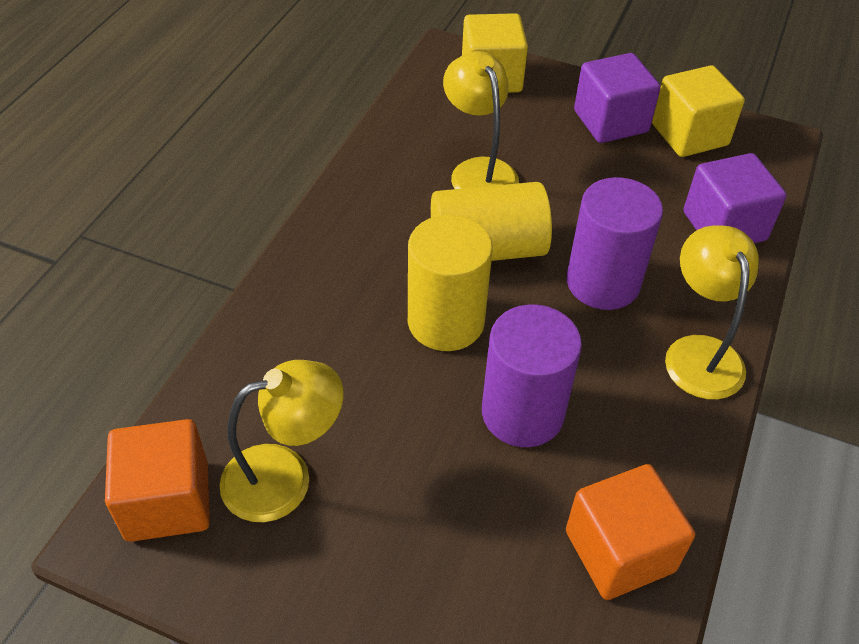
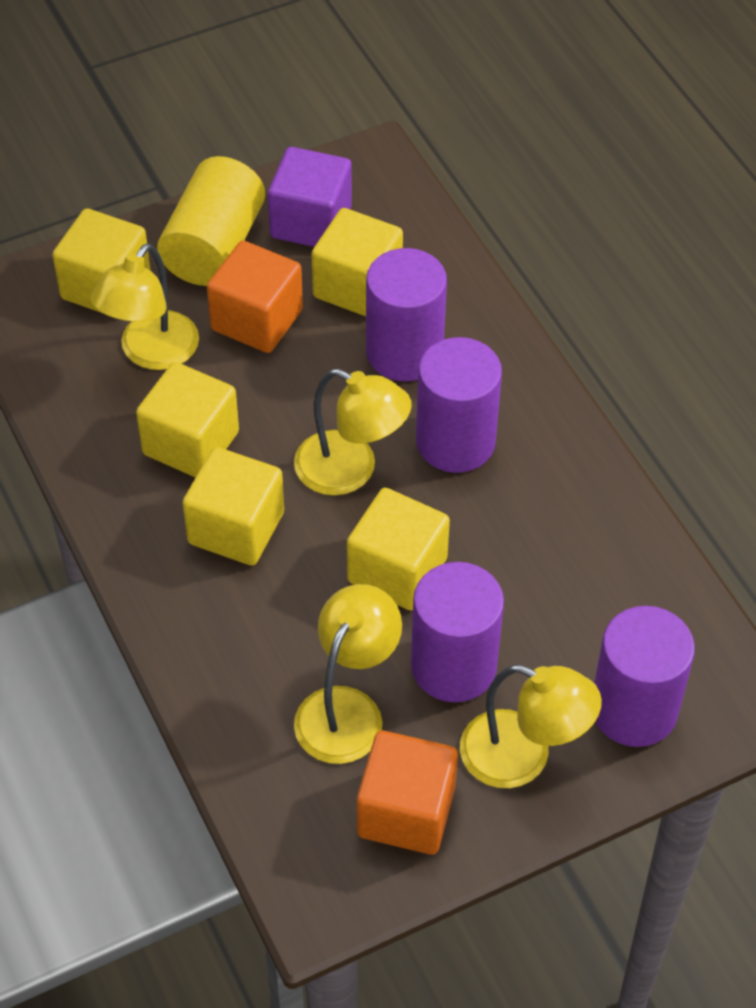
purple cube: 2 -> 1
purple cylinder: 2 -> 4
yellow cube: 2 -> 5
yellow cylinder: 2 -> 1
yellow lamp: 3 -> 4

